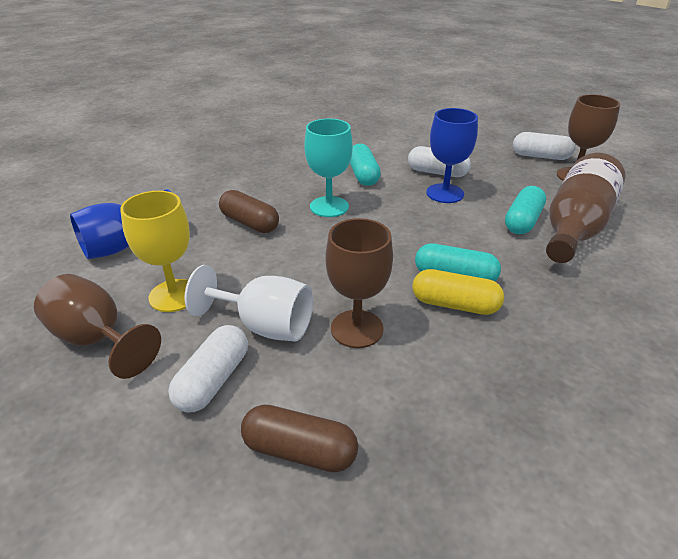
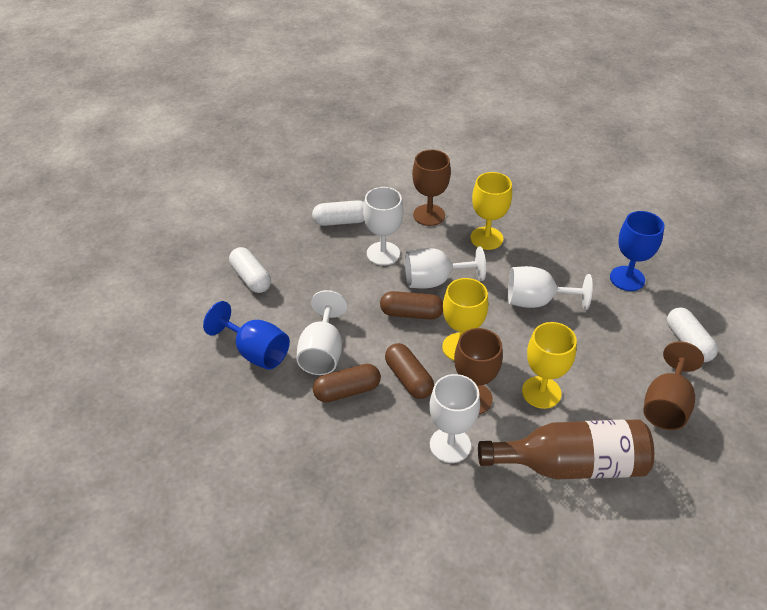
brown capsule: 2 -> 3
turquoise capsule: 3 -> 0
turquoise goblet: 1 -> 0
white goblet: 1 -> 5
yellow capsule: 1 -> 0
yellow goblet: 1 -> 3

